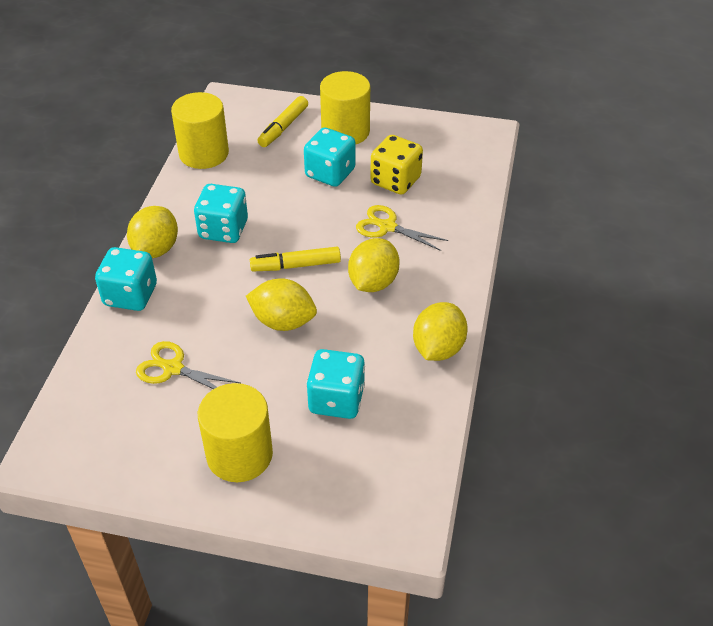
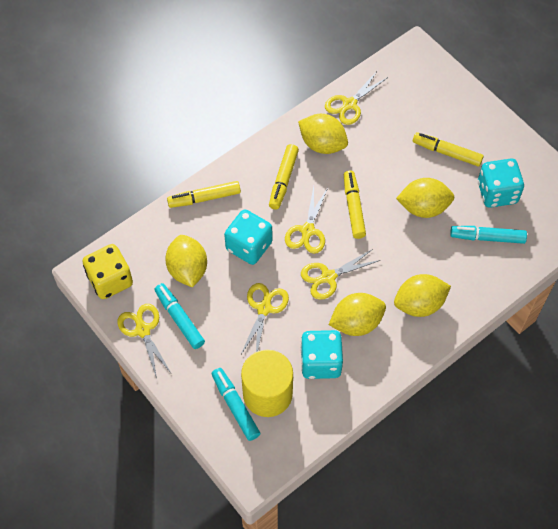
turquoise dice: 4 -> 3
turquoise marker: 0 -> 3
yellow cylinder: 3 -> 1
yellow lemon: 4 -> 5
yellow marker: 2 -> 4
yellow scissors: 2 -> 5

